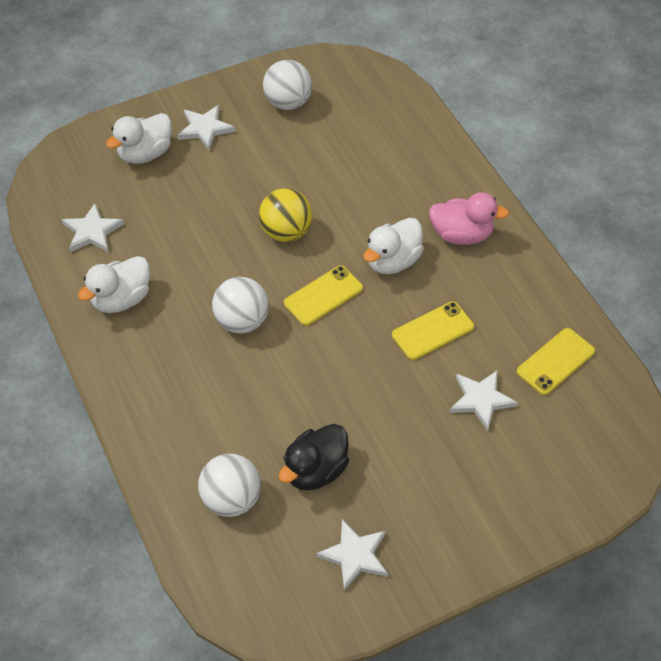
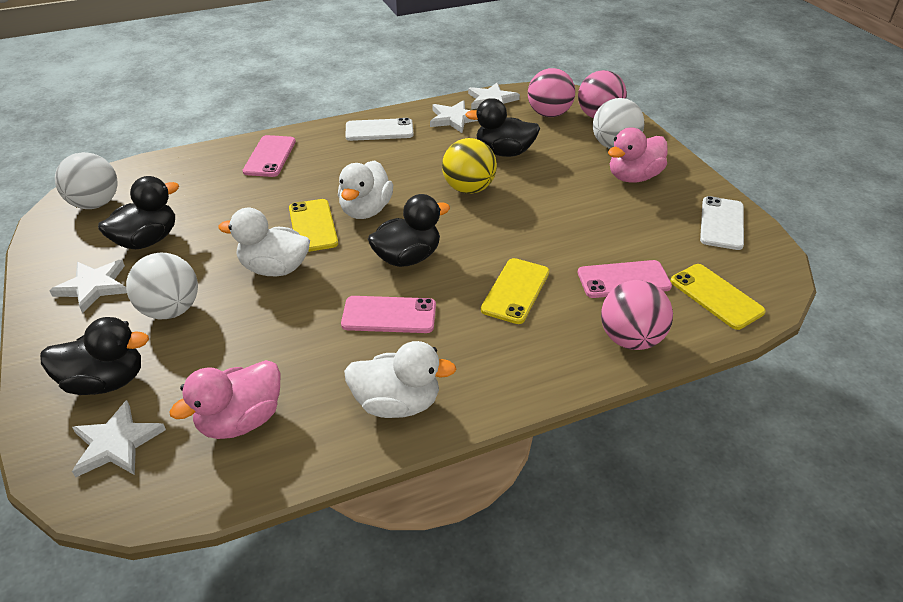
black duck: 1 -> 4
pink ball: 0 -> 3
pink duck: 1 -> 2
pink phone: 0 -> 3
white phone: 0 -> 2

